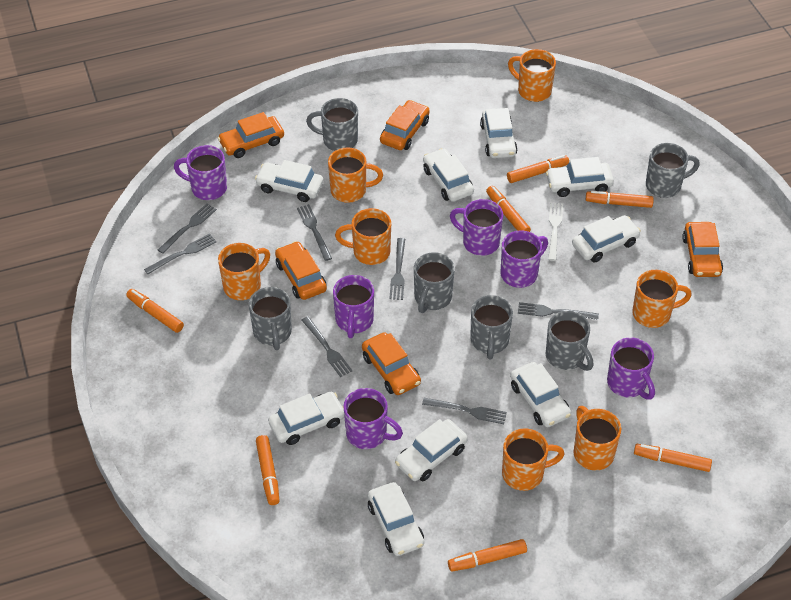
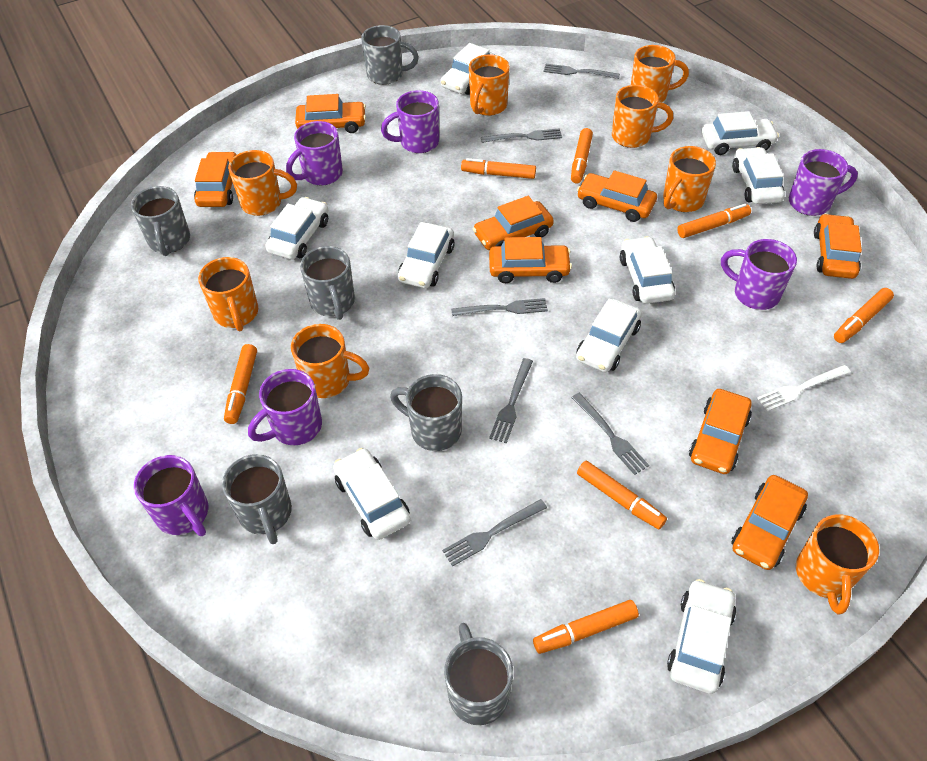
grey fork: 7 -> 6
orange car: 5 -> 8
orange mug: 7 -> 8

